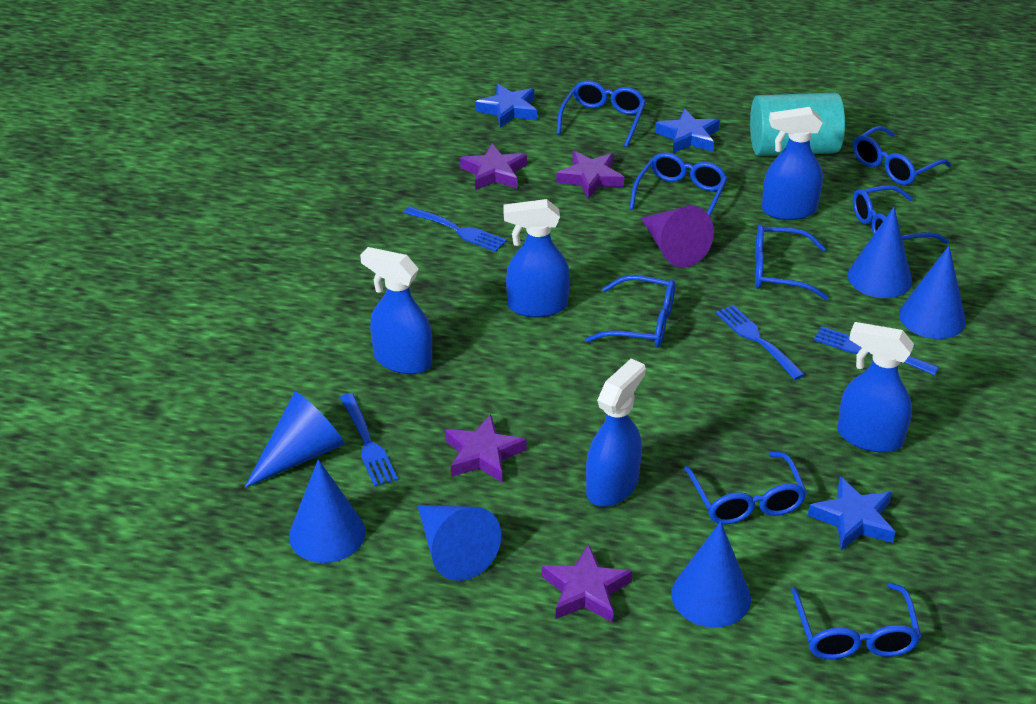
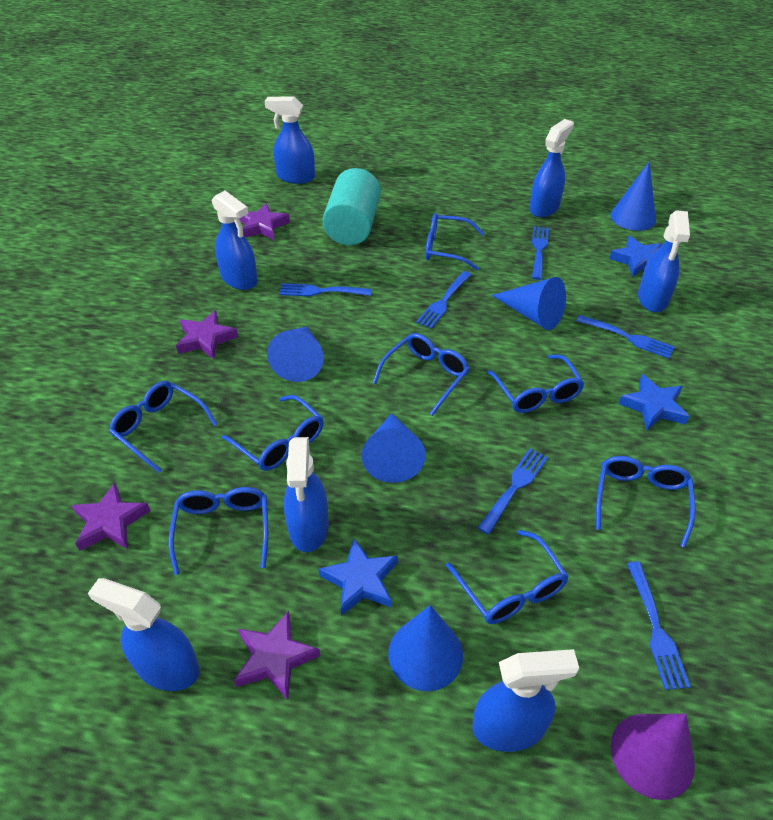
blue cone: 6 -> 5
blue fork: 4 -> 6
blue spray bottle: 5 -> 7

